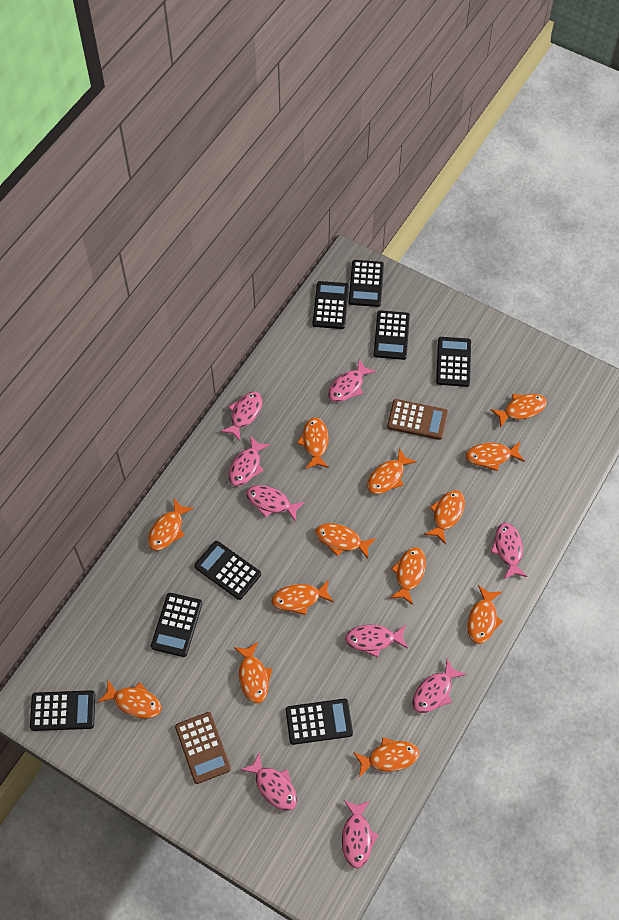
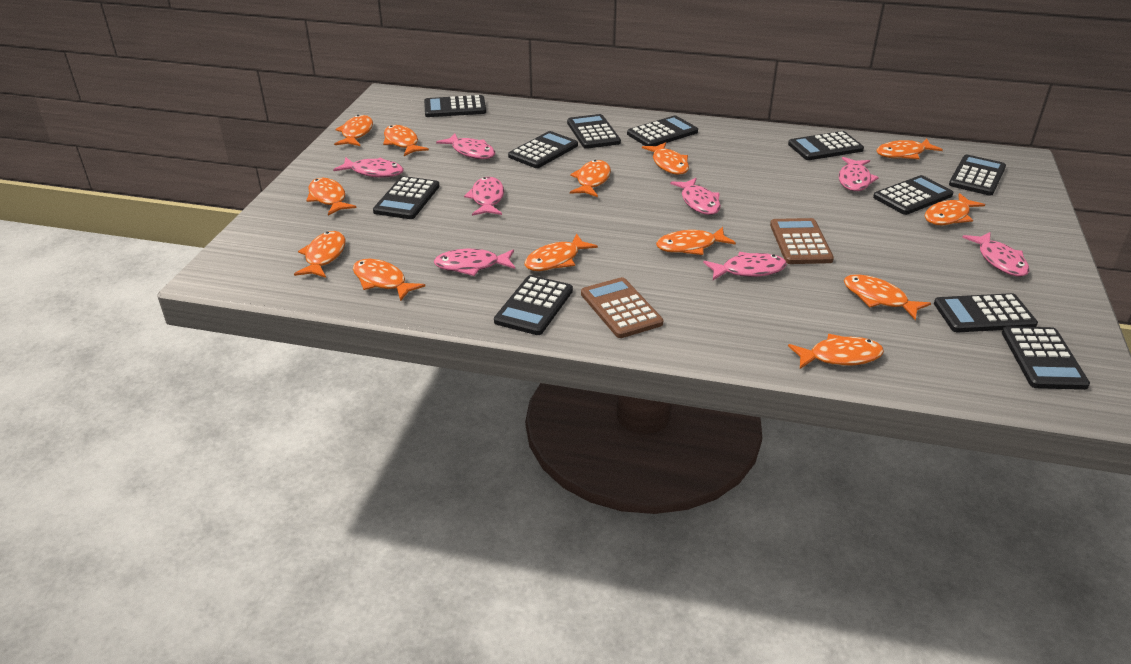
black calculator: 8 -> 11
pink fish: 9 -> 8

